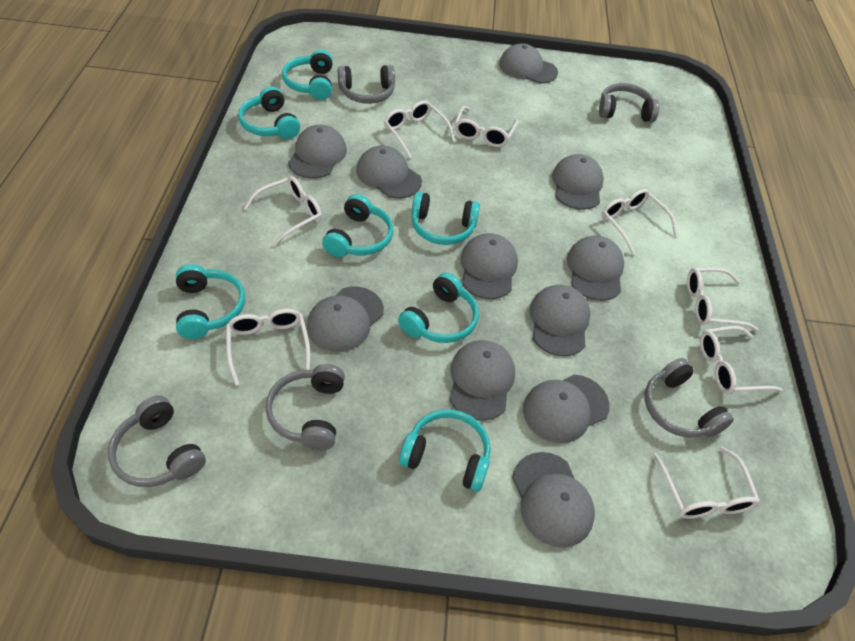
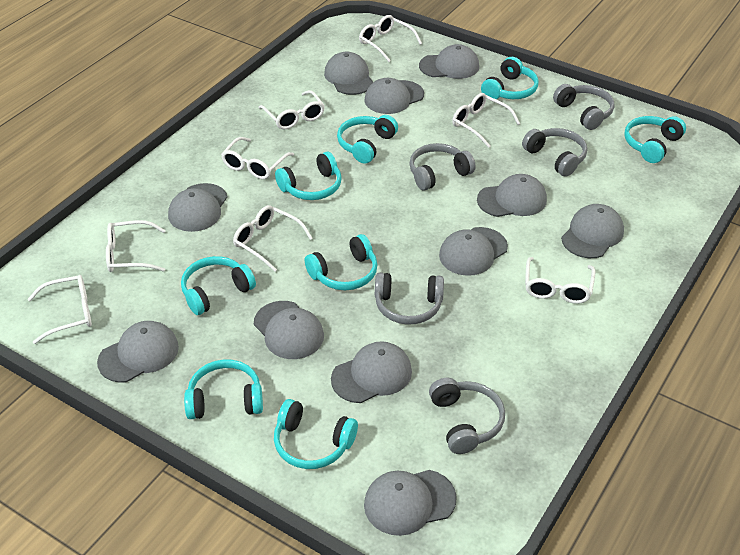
turquoise headphones: 7 -> 8

